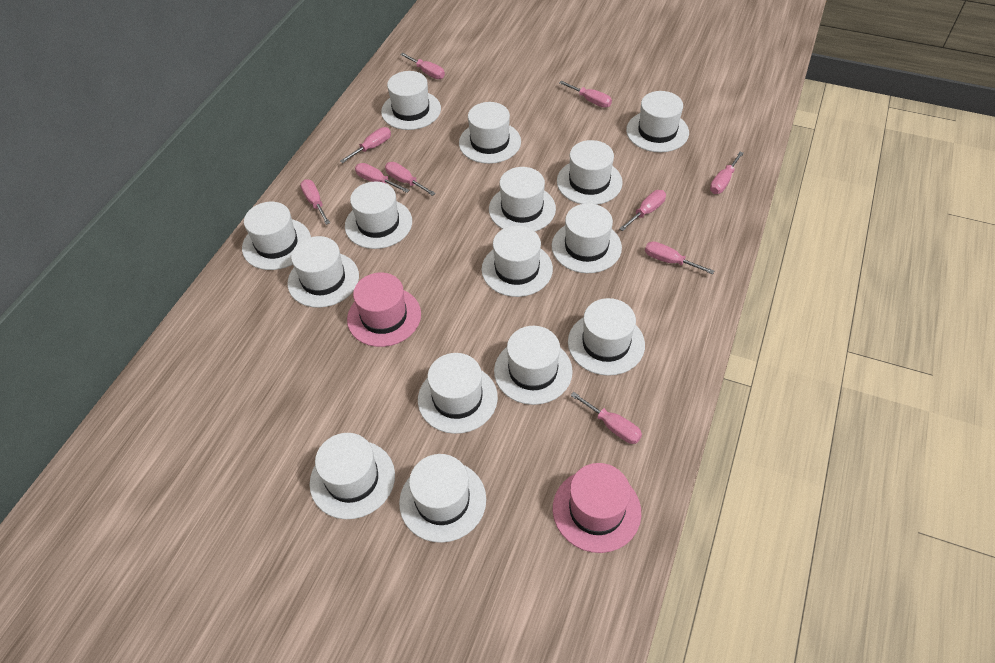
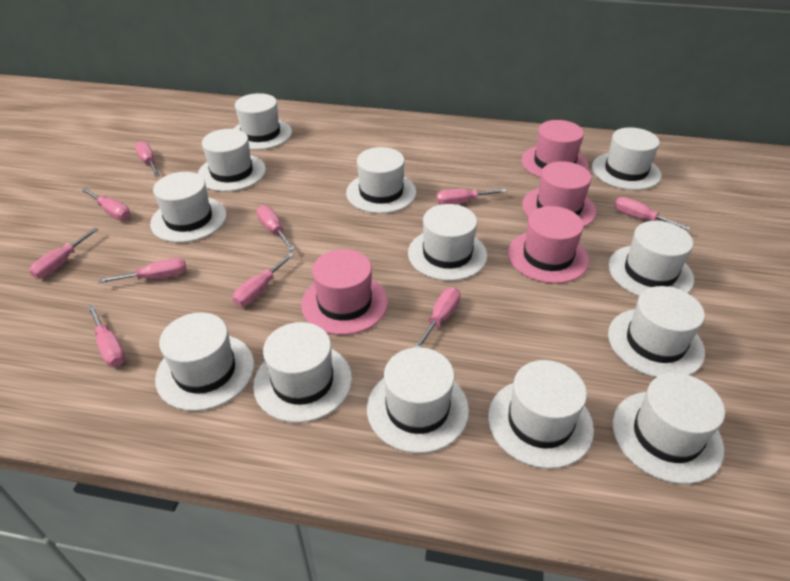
pink hat: 2 -> 4
white hat: 15 -> 13

